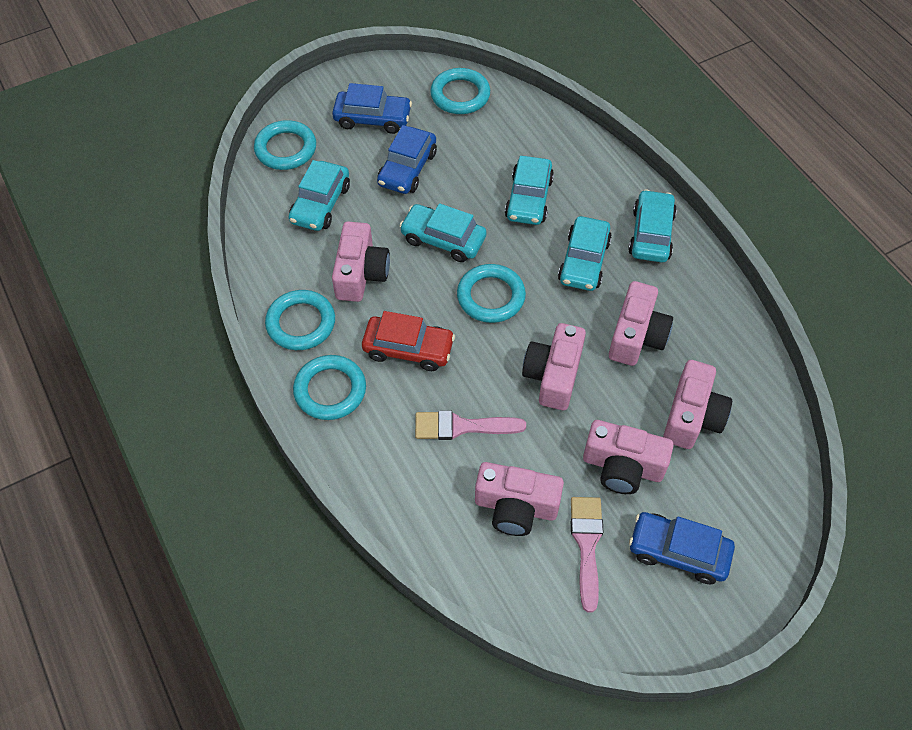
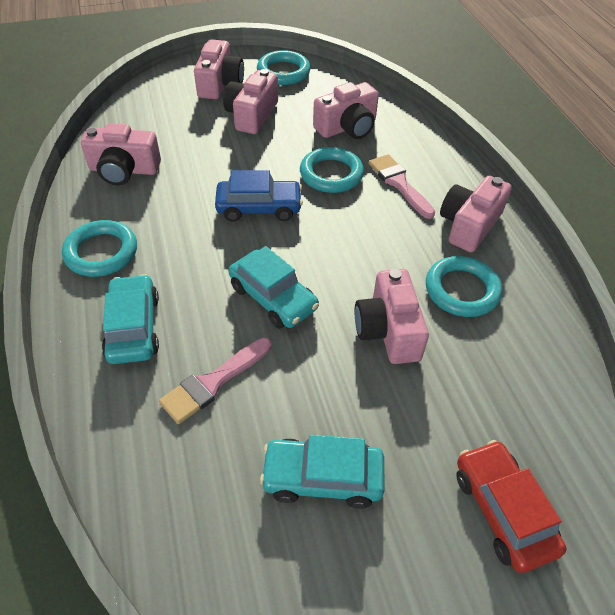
blue car: 3 -> 1
turquoise car: 5 -> 3
turquoise ring: 5 -> 4

